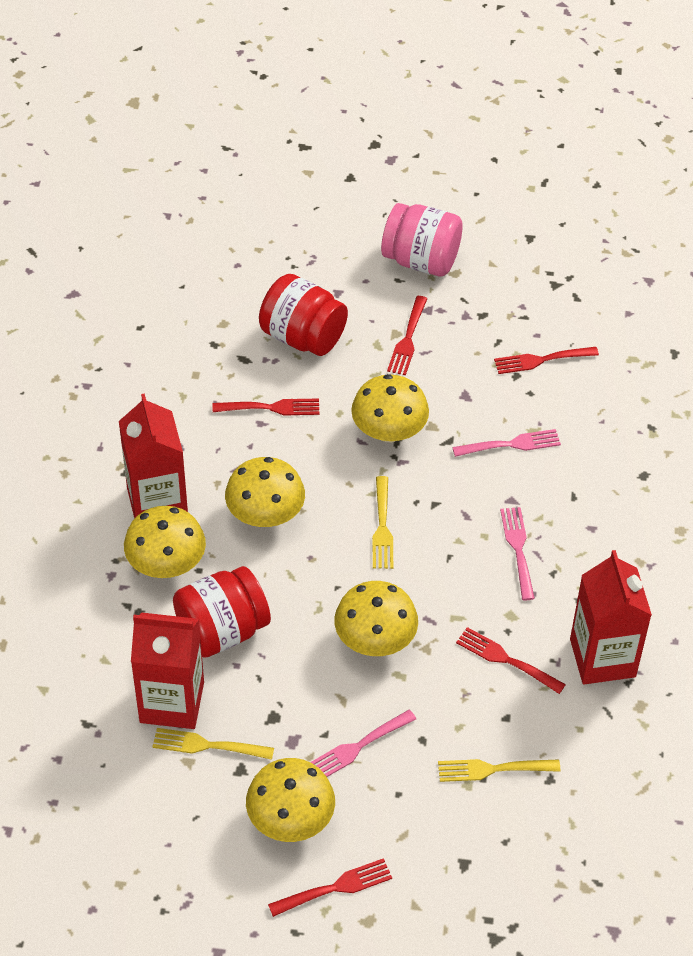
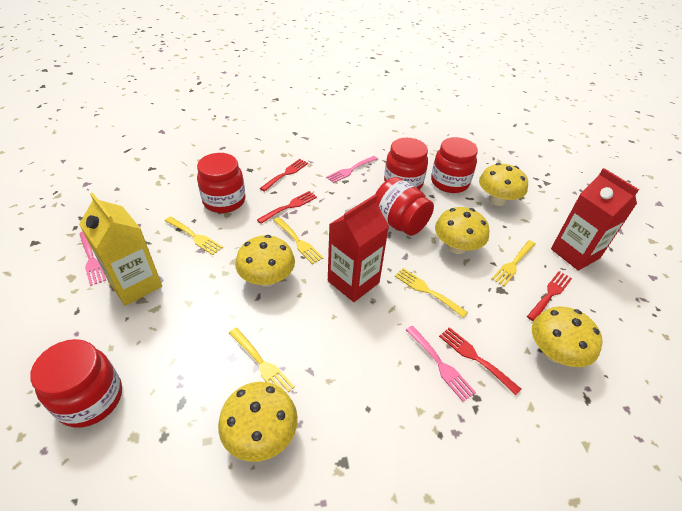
pink jar: 1 -> 0
red carton: 3 -> 2
red fork: 5 -> 4
red jar: 2 -> 5
yellow carton: 0 -> 1
yellow fork: 3 -> 5

